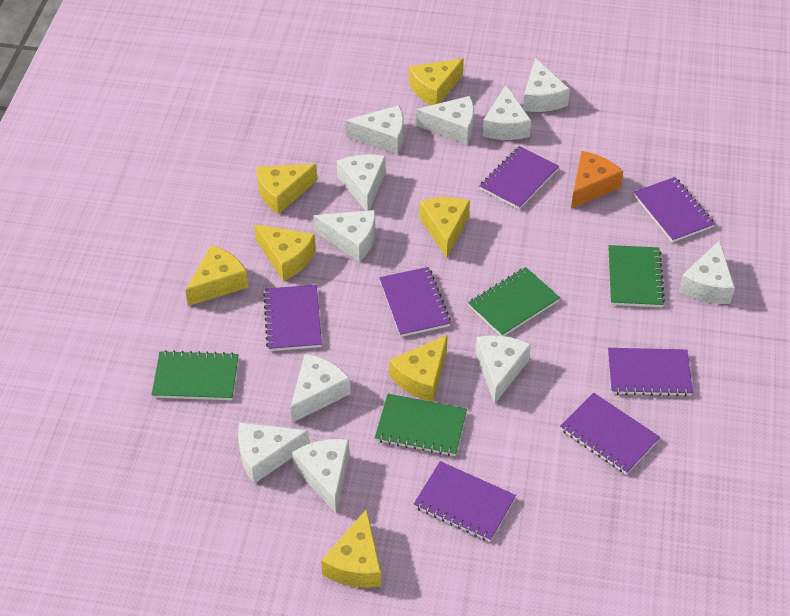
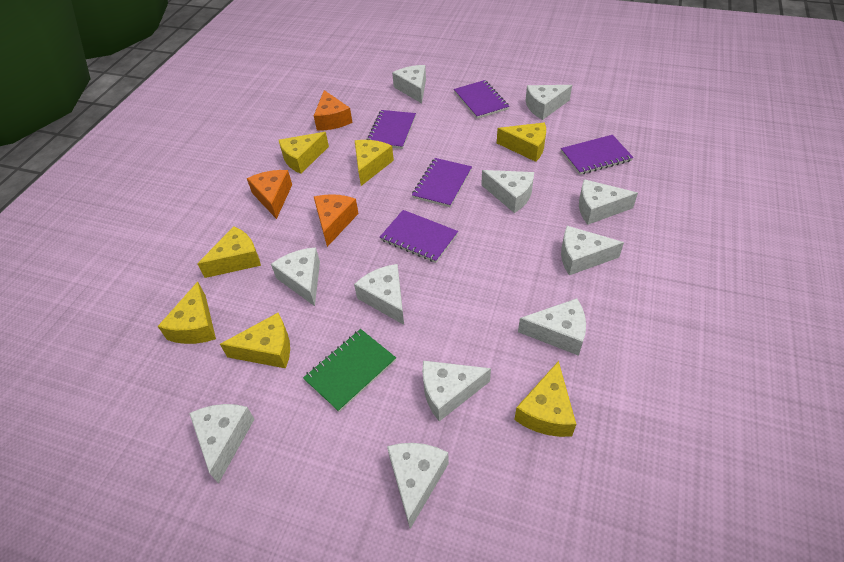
green notebook: 4 -> 1
orange cheese: 1 -> 3
purple notebook: 7 -> 5

